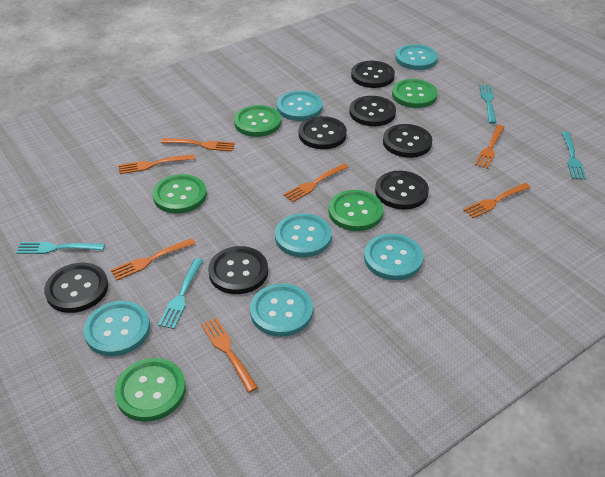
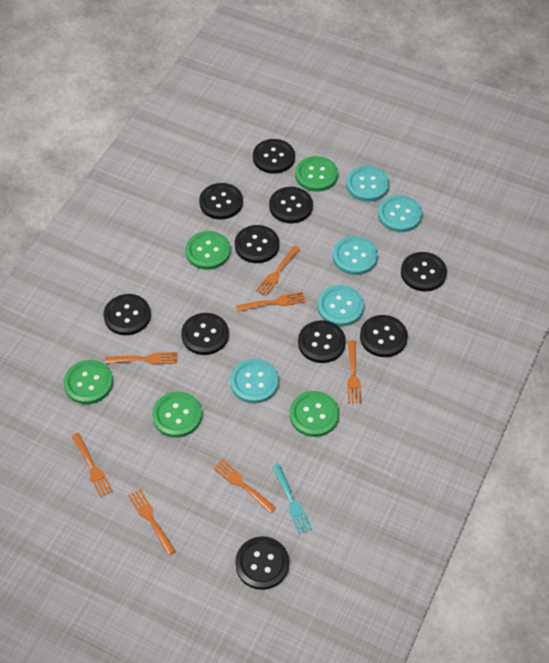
black button: 7 -> 10
turquoise button: 6 -> 5
turquoise fork: 4 -> 1

